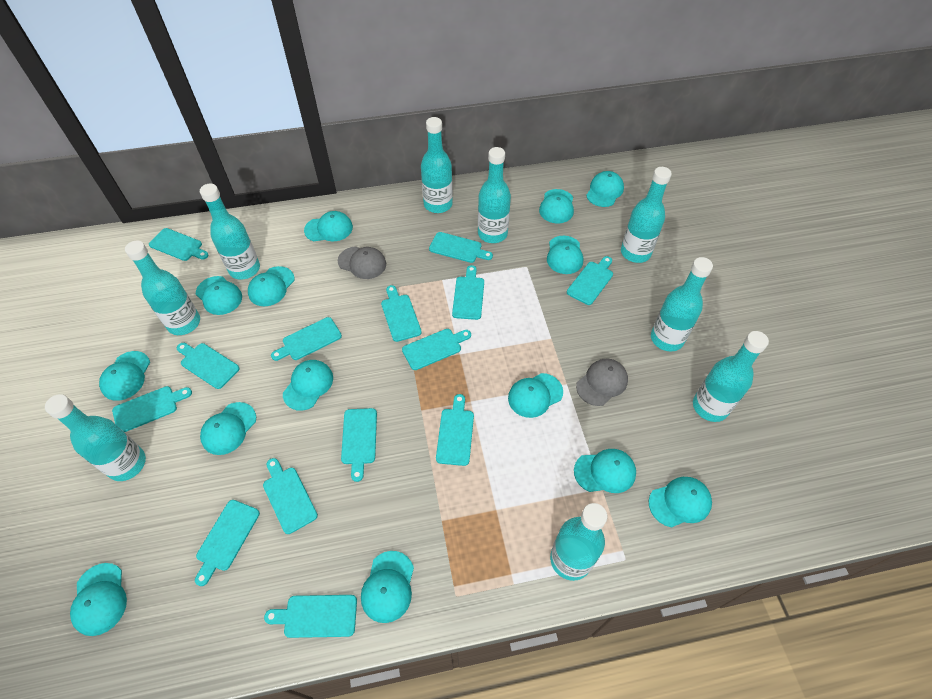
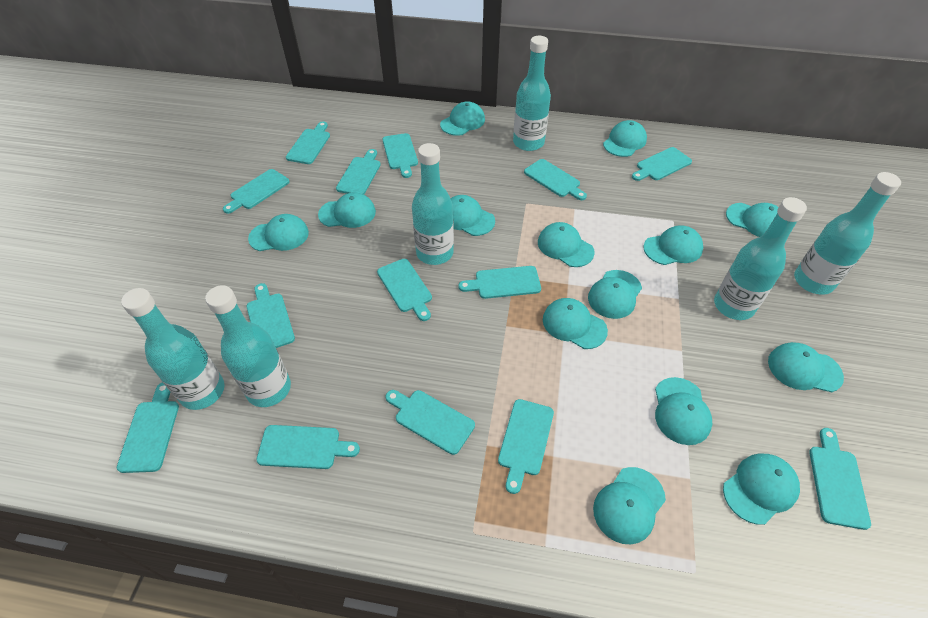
grey cap: 2 -> 0
turquoise bottle: 9 -> 6

